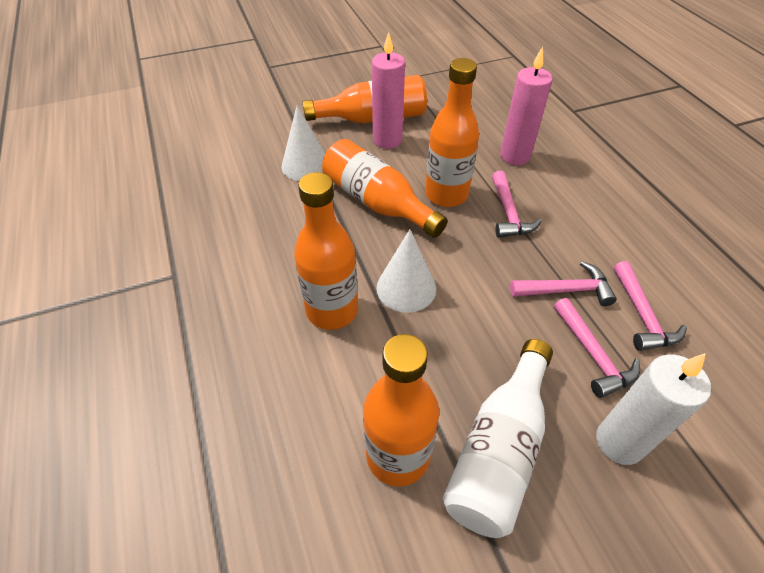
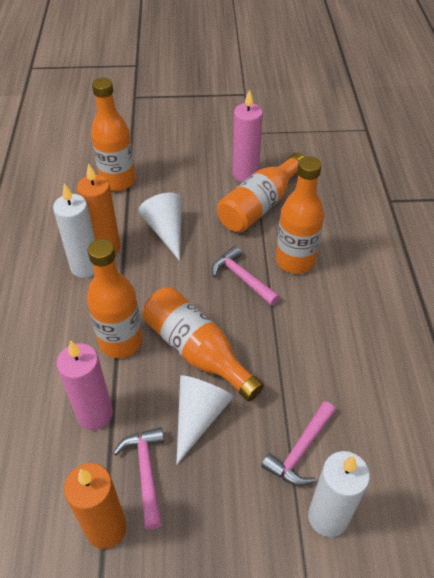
orange candle: 0 -> 2
pink hammer: 4 -> 3
white bottle: 1 -> 0
white candle: 1 -> 2

